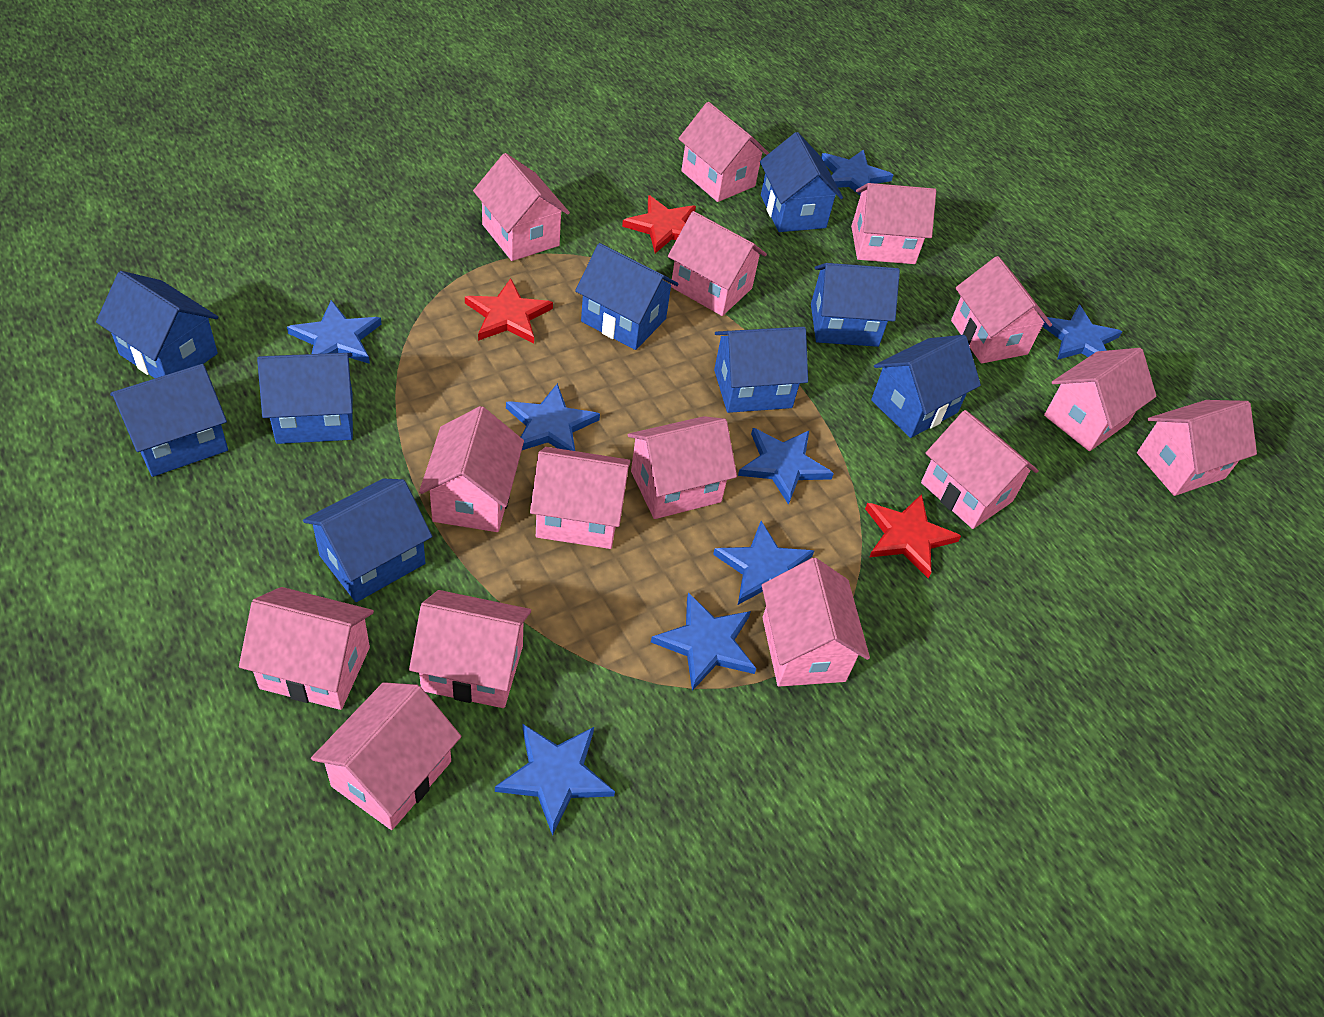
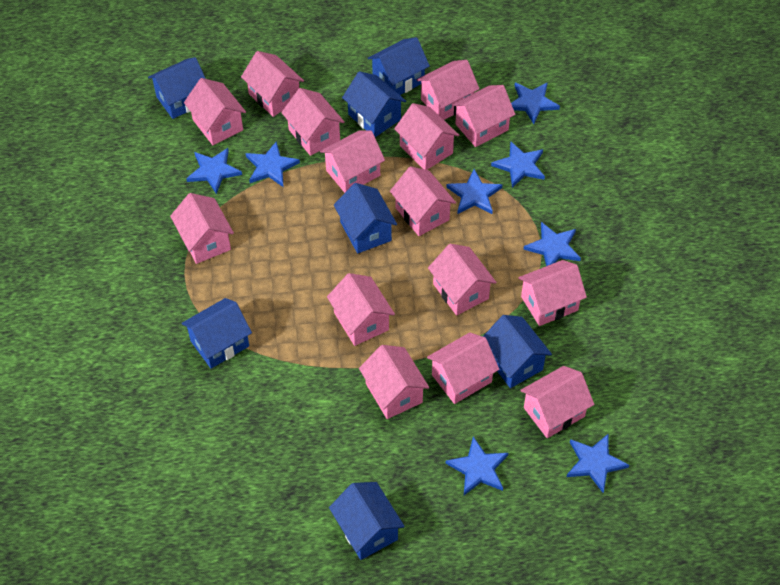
blue house: 9 -> 7
red star: 3 -> 0

